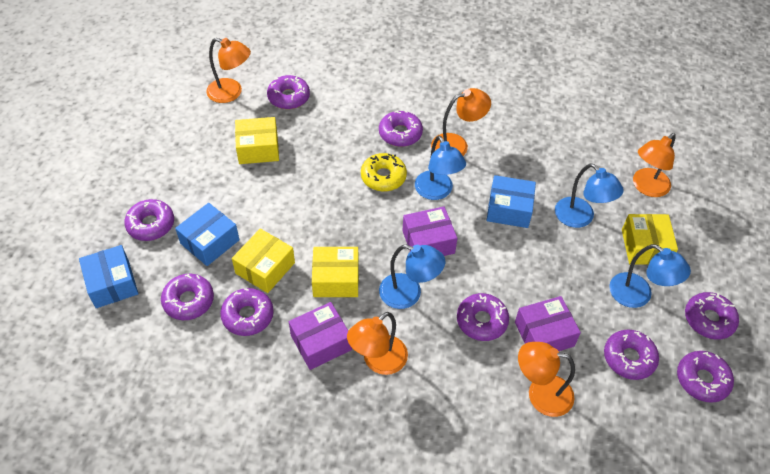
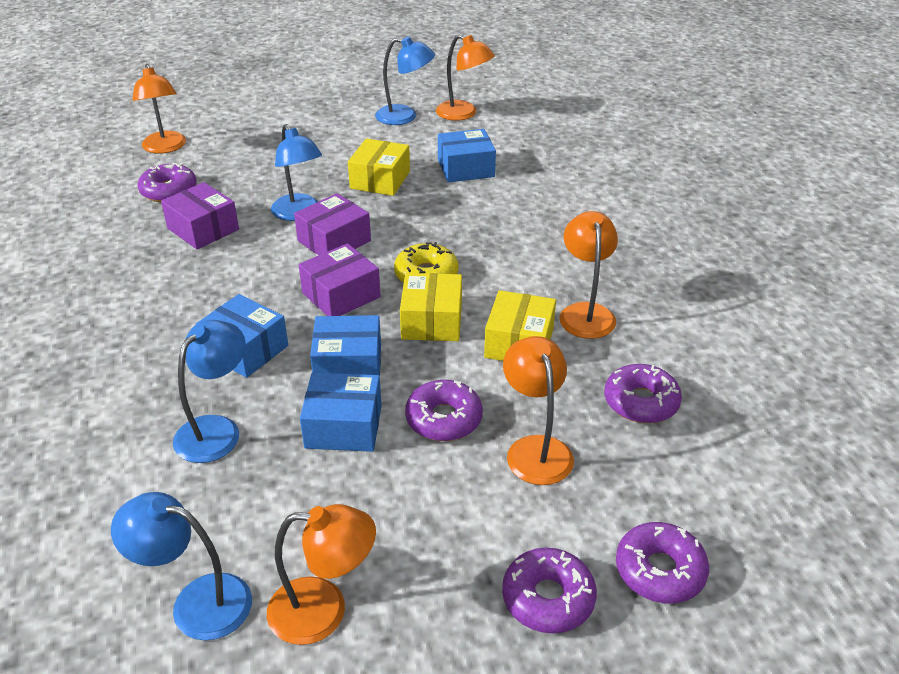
blue box: 3 -> 4
purple donut: 9 -> 5
yellow box: 4 -> 3

